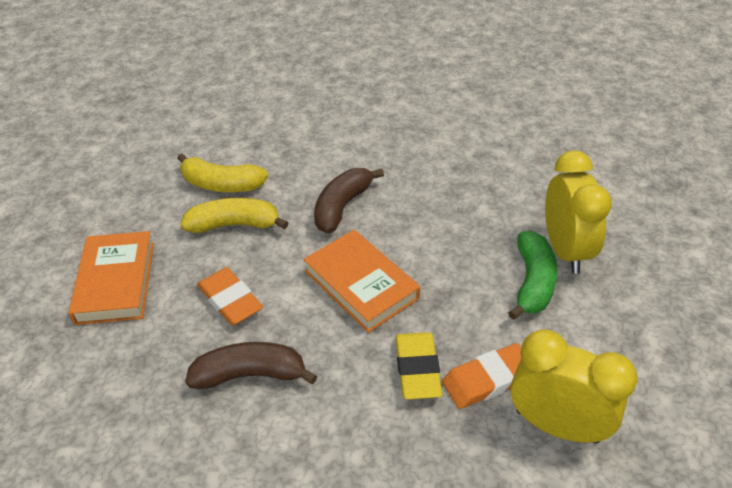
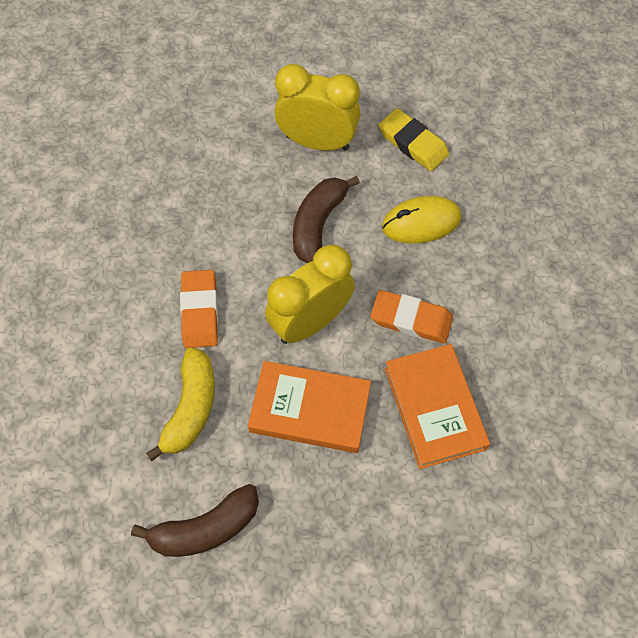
green banana: 1 -> 0
yellow banana: 2 -> 1
yellow mouse: 0 -> 1

